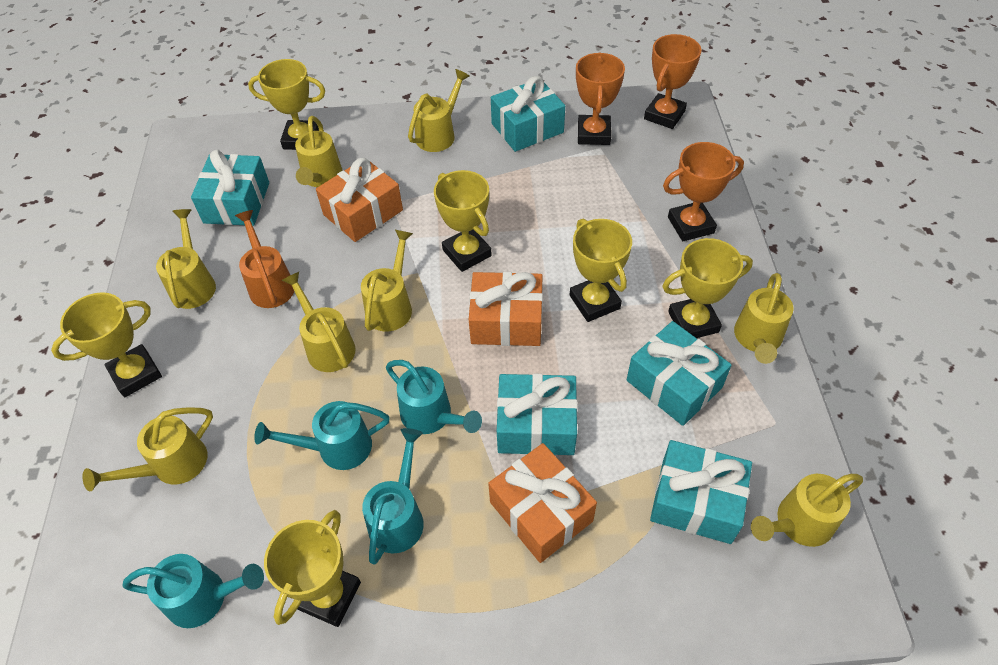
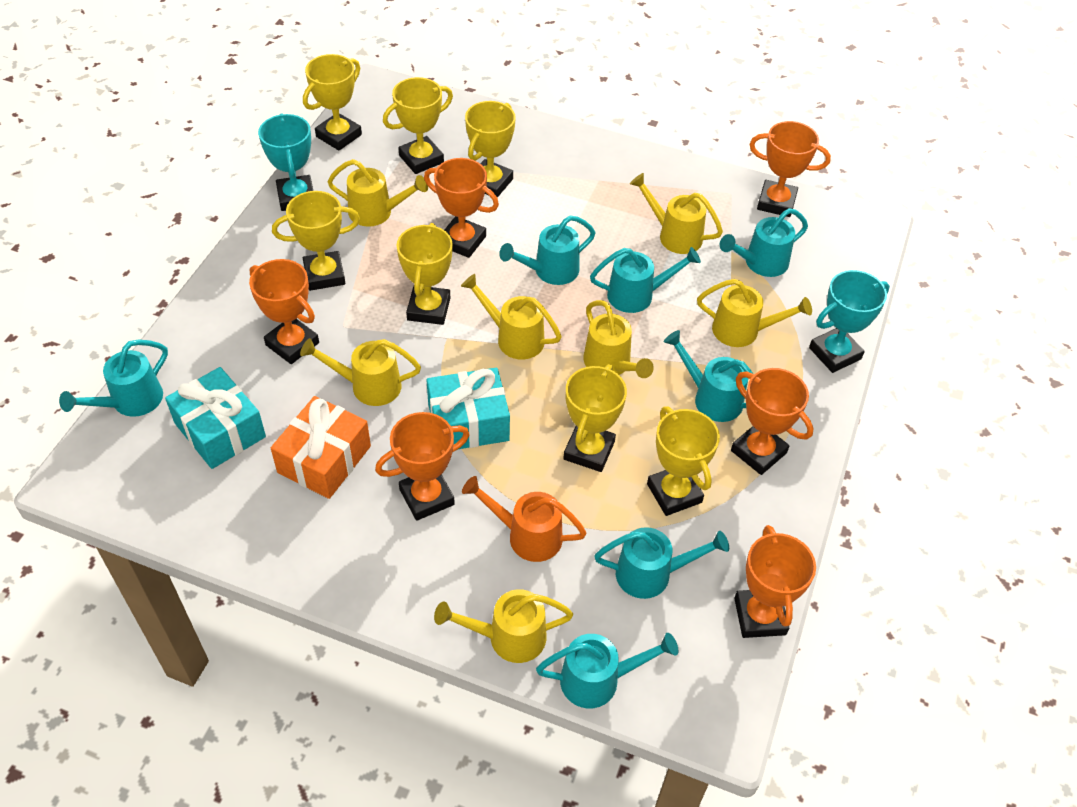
orange gift: 3 -> 1
orange trophy: 3 -> 6
turquoise gift: 5 -> 2
turquoise trophy: 0 -> 2
turquoise watering can: 4 -> 7
yellow trophy: 6 -> 7
yellow watering can: 8 -> 7

